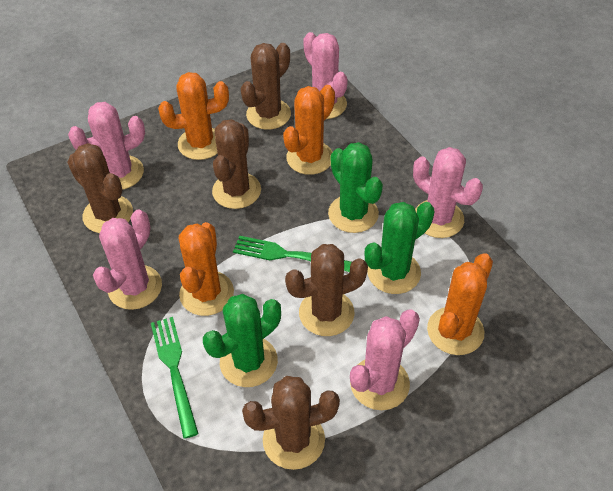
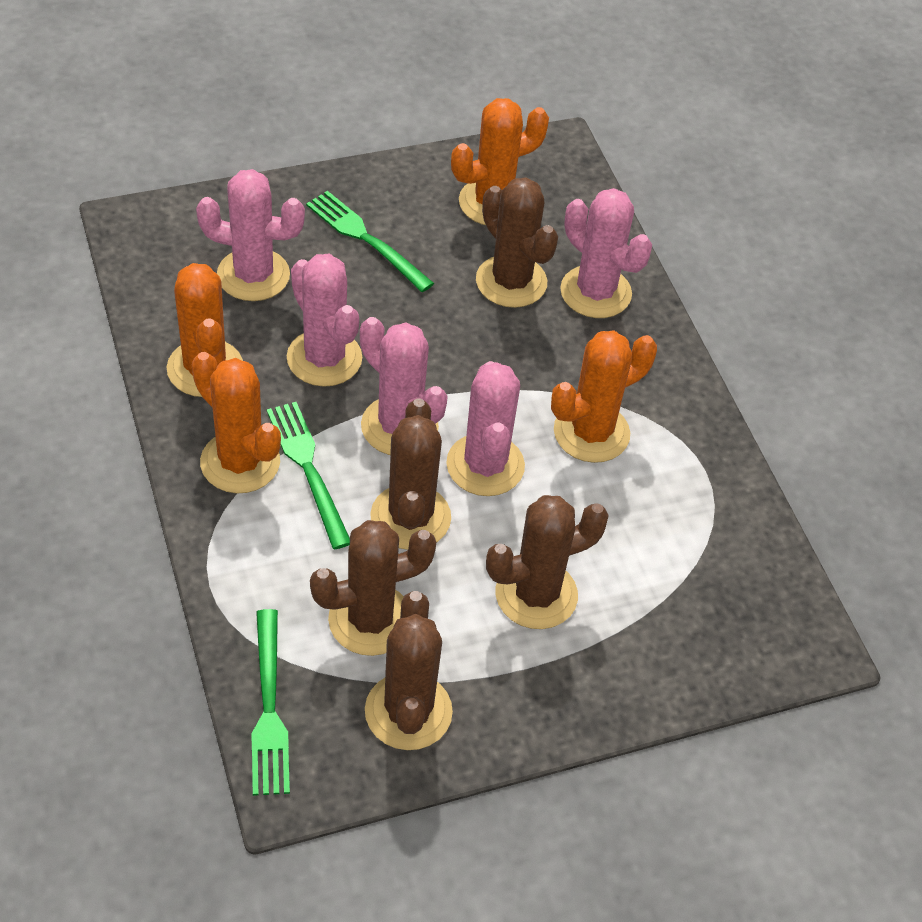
green cactus: 3 -> 0
green fork: 2 -> 3

